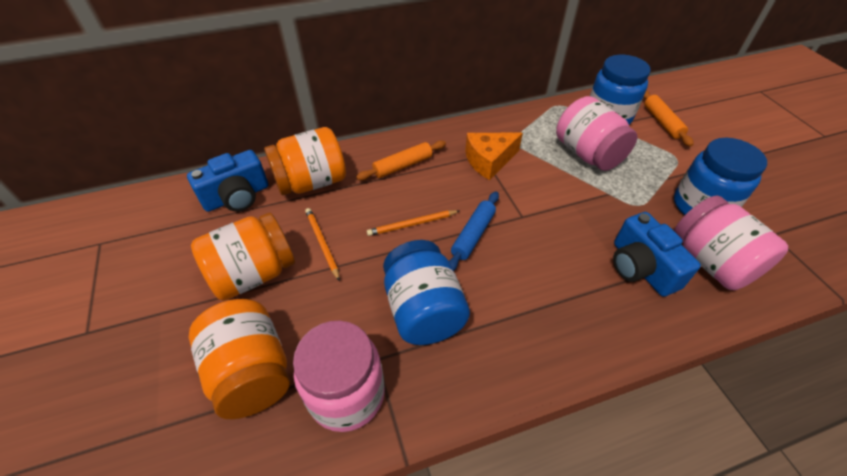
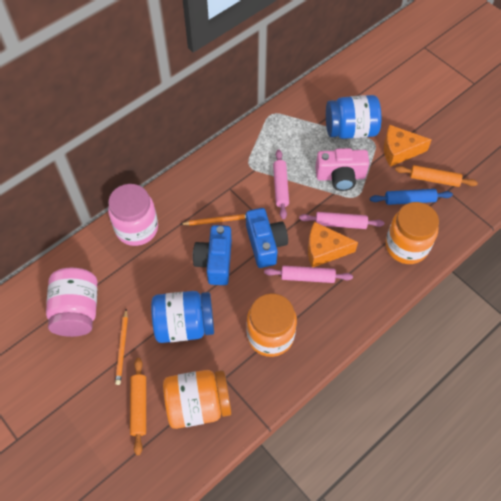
blue jar: 3 -> 2
orange cheese: 1 -> 2
pink camera: 0 -> 1
pink jar: 3 -> 2
pink rolling pin: 0 -> 3

